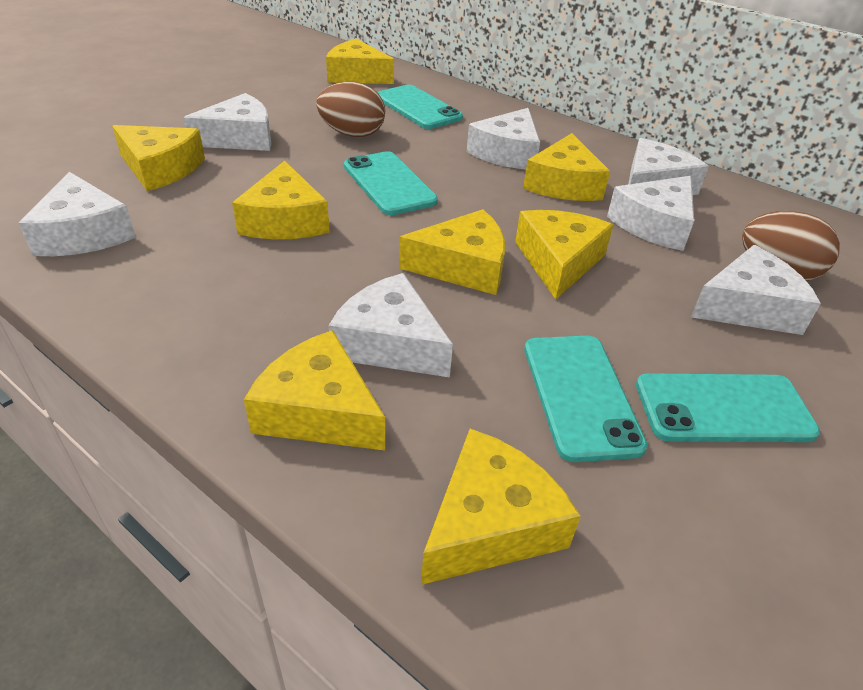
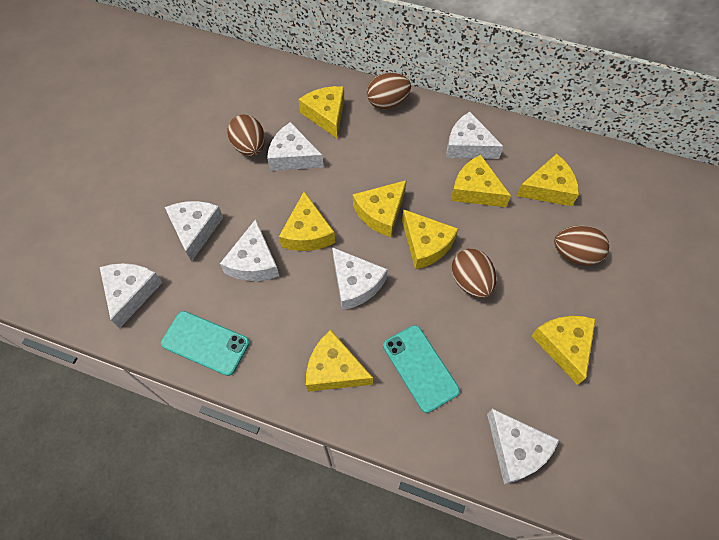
brown egg: 2 -> 4
turquoise phone: 4 -> 2

